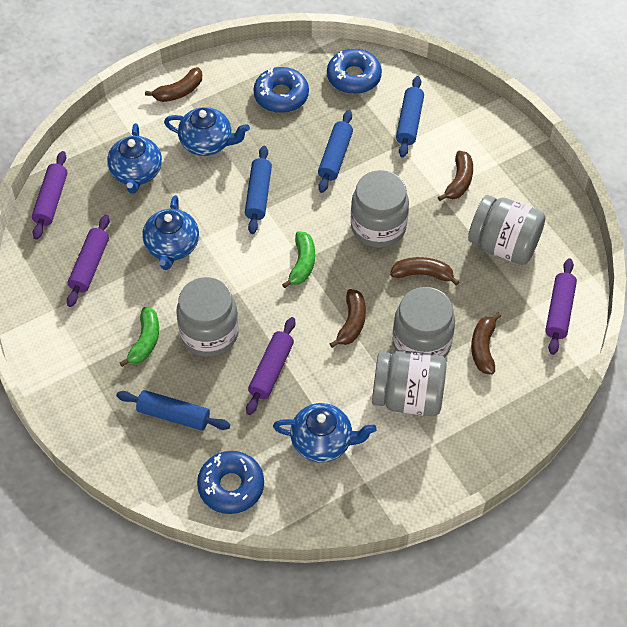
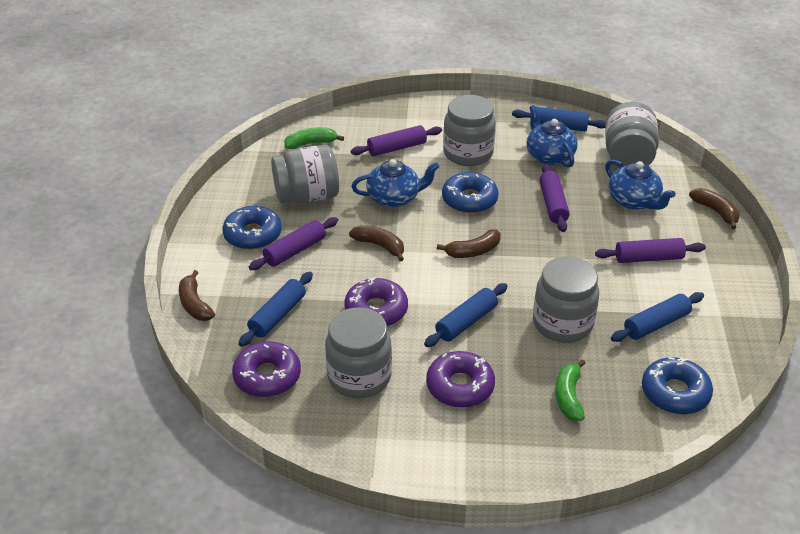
blue teapot: 4 -> 3
brown banana: 5 -> 4
purple donut: 0 -> 3

